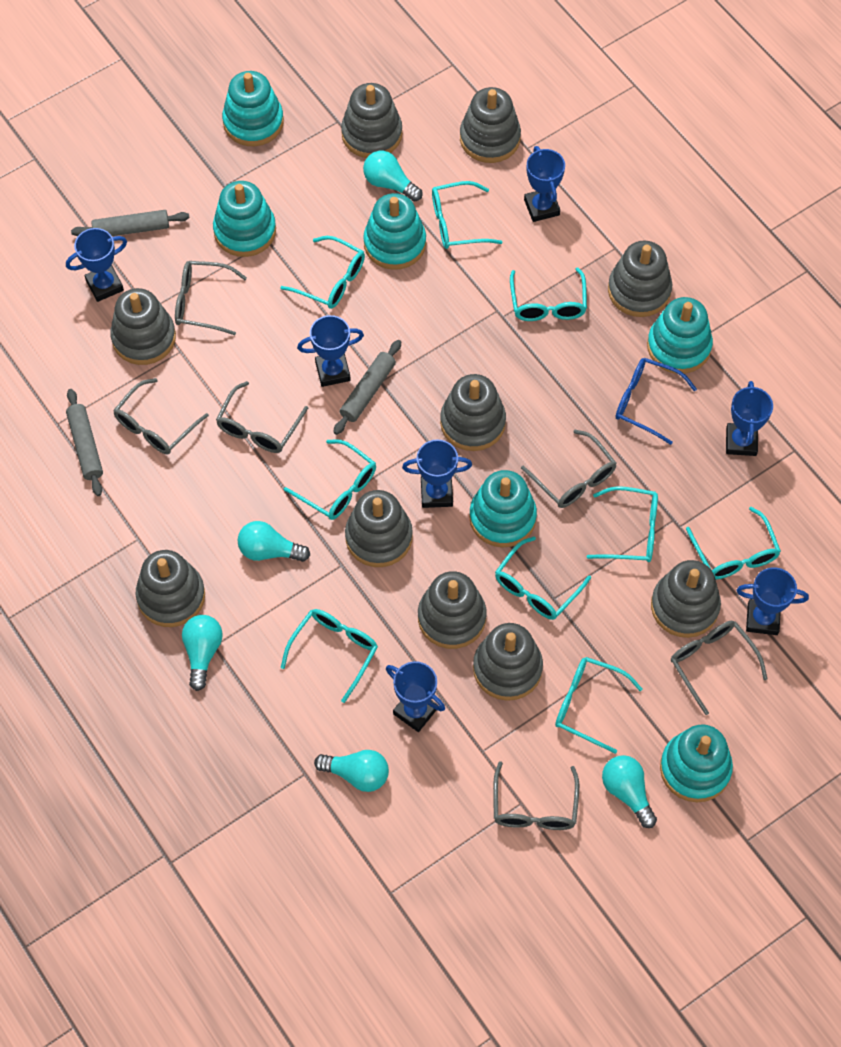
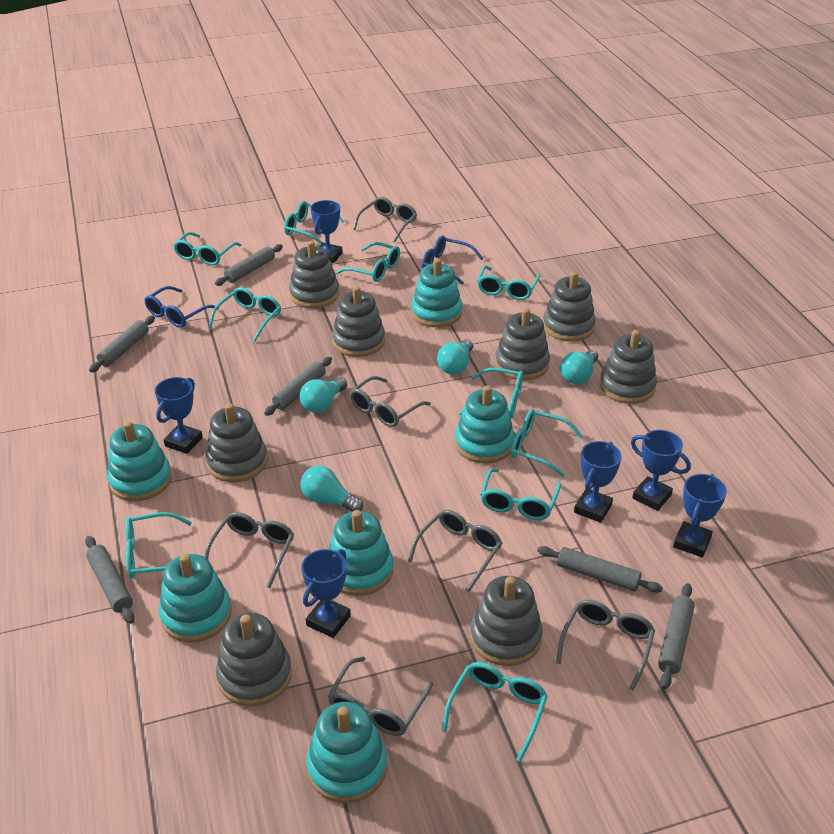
blue glasses: 1 -> 2
blue trophy: 7 -> 6
grey rolling pin: 3 -> 6
grey stacking toy: 10 -> 8
turquoise glasses: 9 -> 10
turquoise light bulb: 5 -> 4

